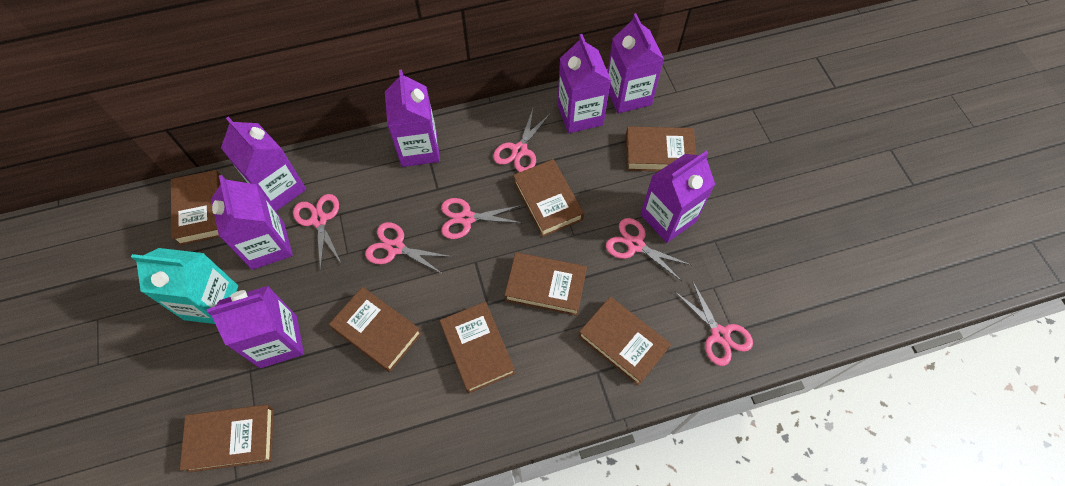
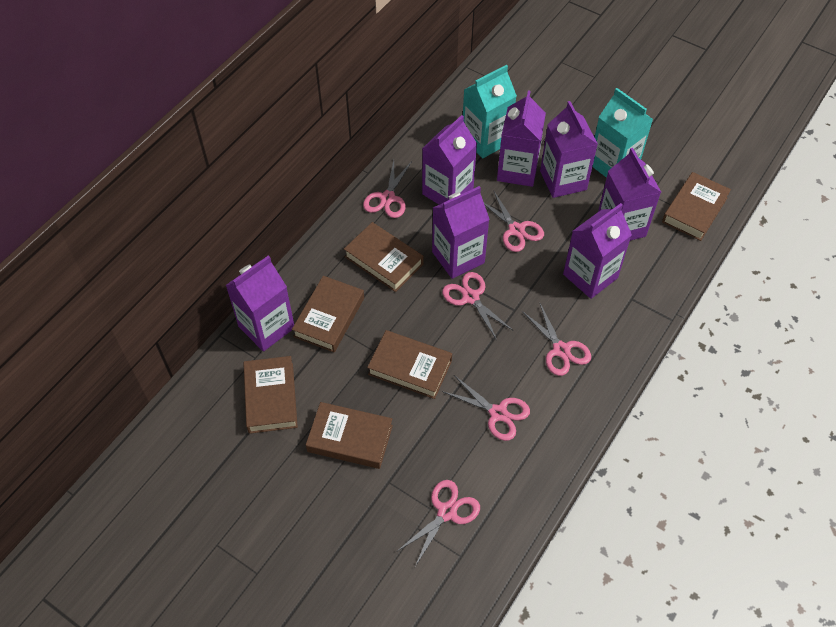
brown book: 8 -> 6
turquoise carton: 1 -> 2

